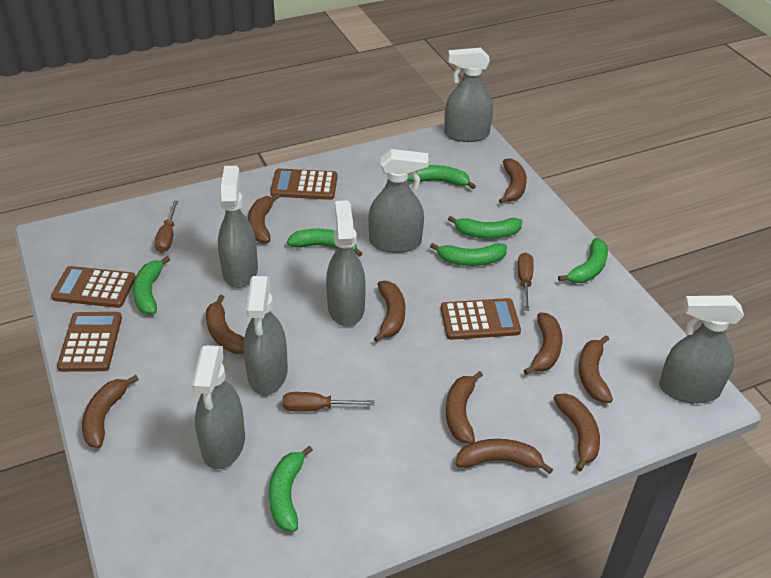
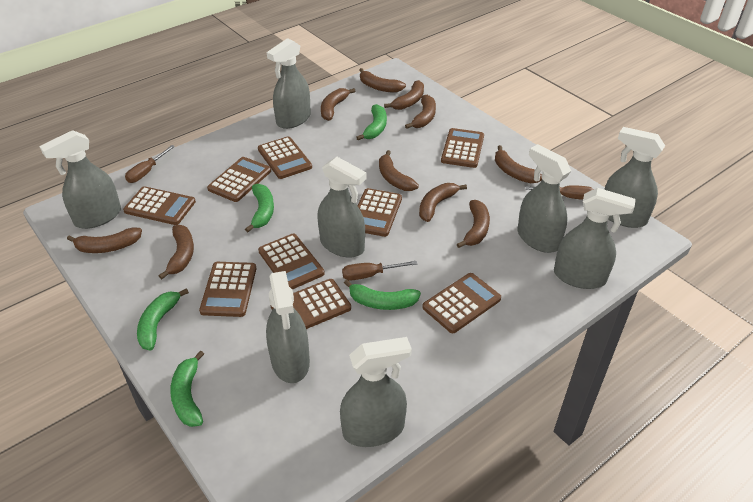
brown calculator: 4 -> 9
green banana: 7 -> 5
grey spray bottle: 7 -> 8

